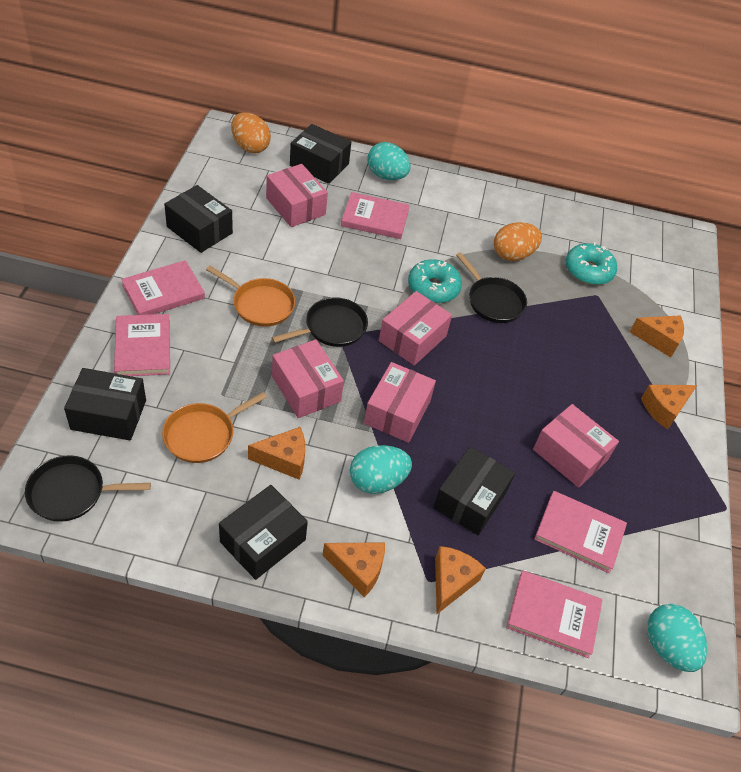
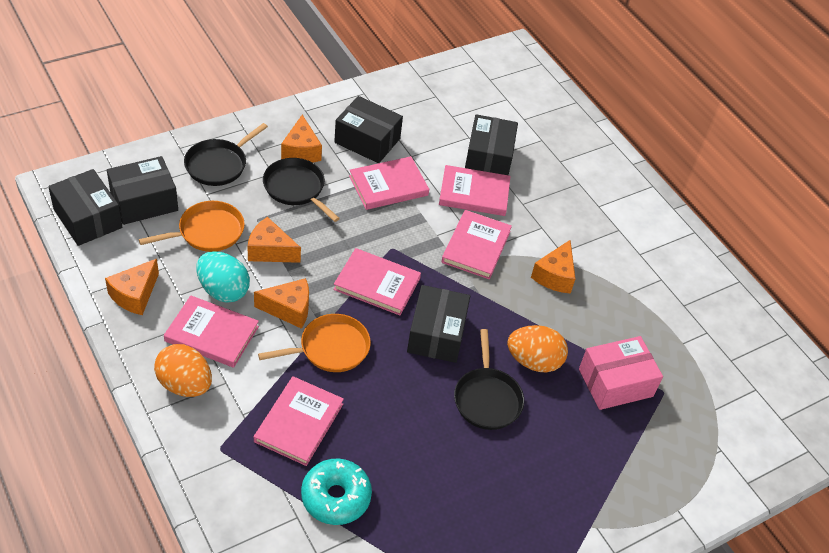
pink book: 5 -> 6
pink box: 5 -> 1
turquoise donut: 2 -> 1
turquoise egg: 3 -> 1

